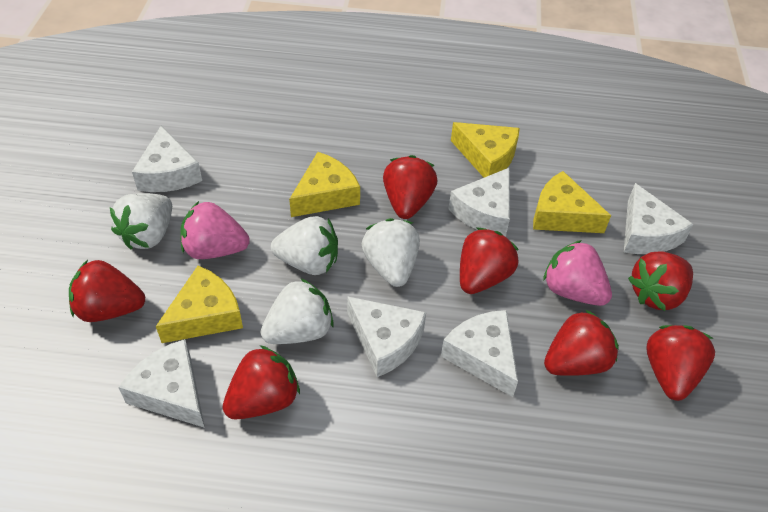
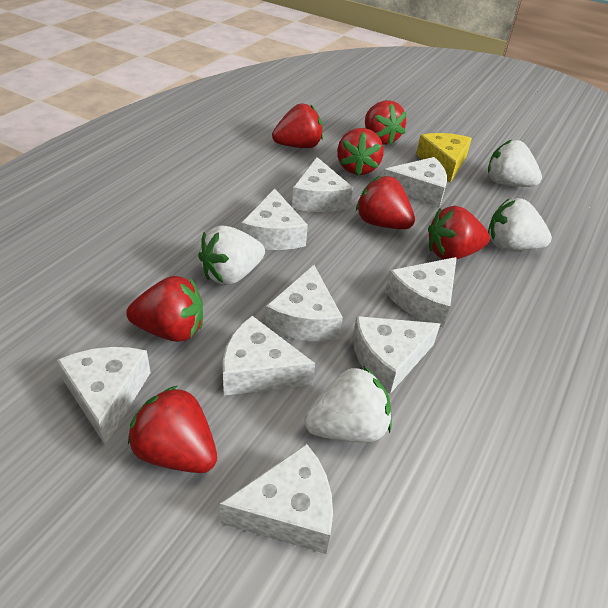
pink strawberry: 2 -> 0
white cheese: 6 -> 9
yellow cheese: 4 -> 1

